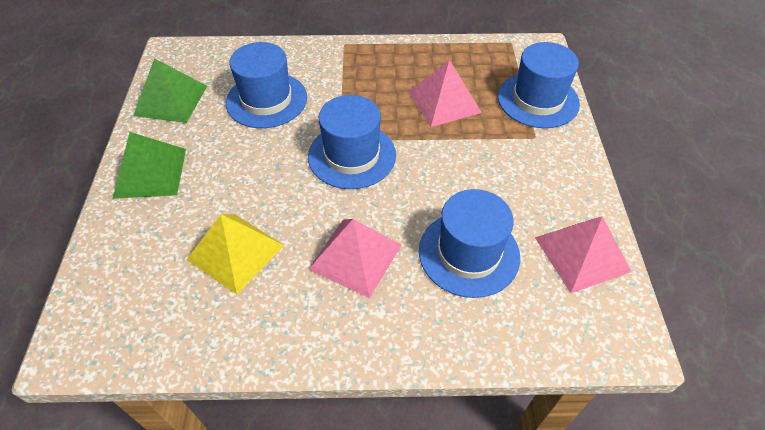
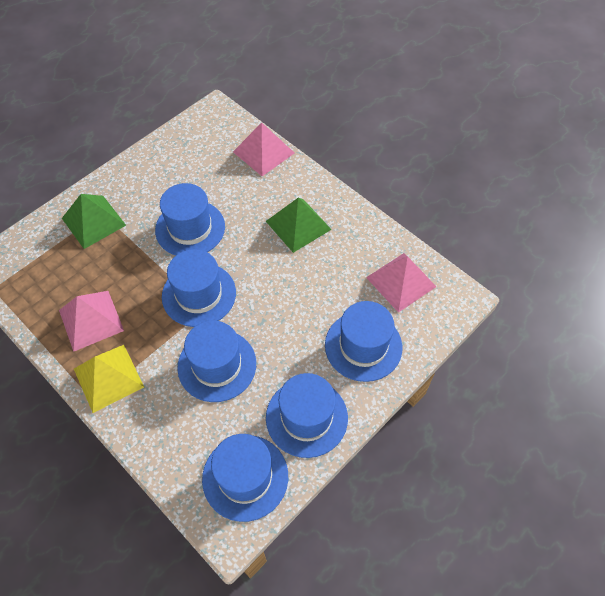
blue hat: 4 -> 6

